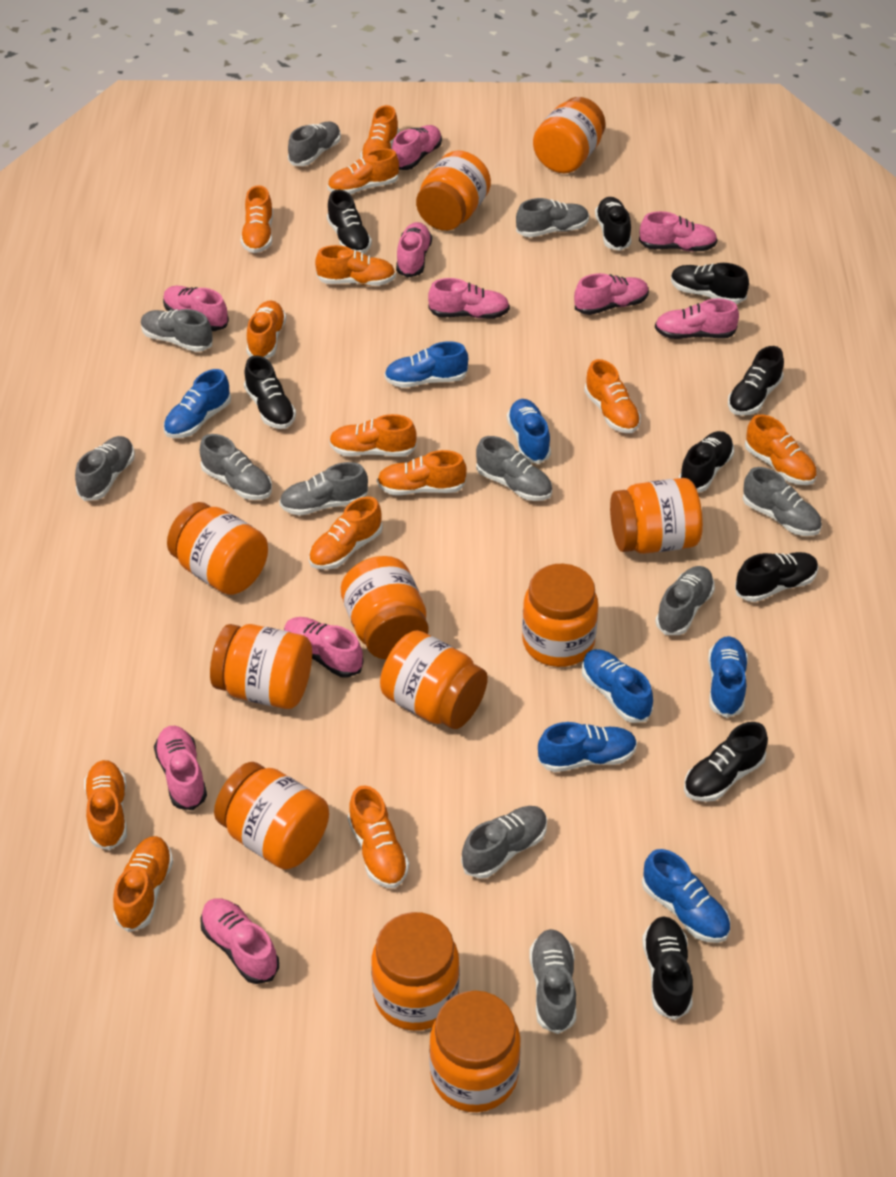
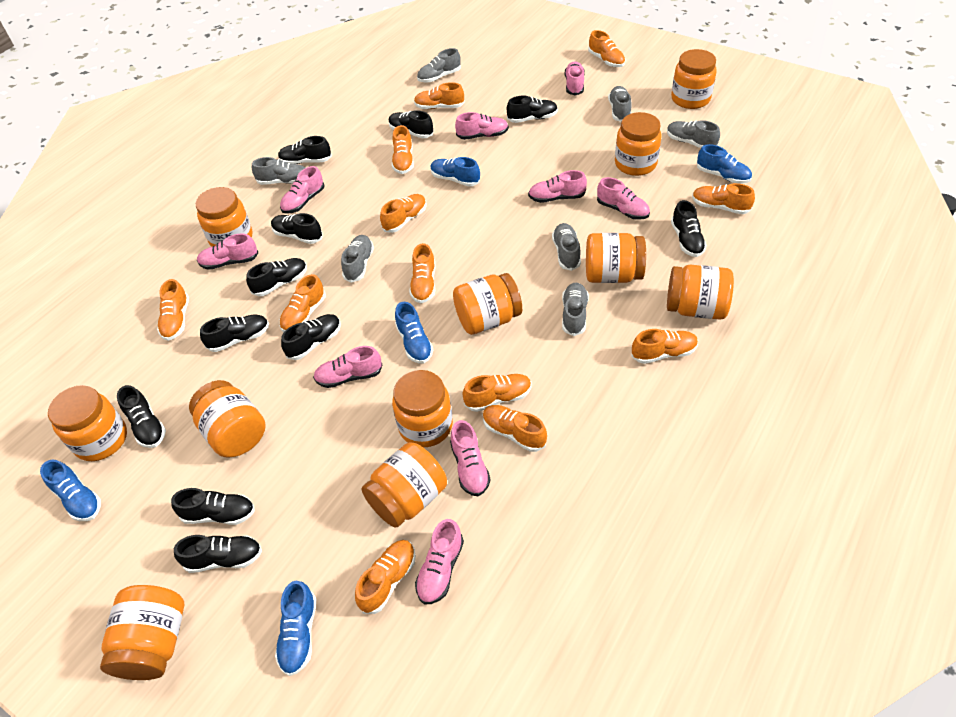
black shoe: 9 -> 11
blue shoe: 7 -> 5
grey shoe: 11 -> 7
orange shoe: 13 -> 12
pink shoe: 10 -> 9

